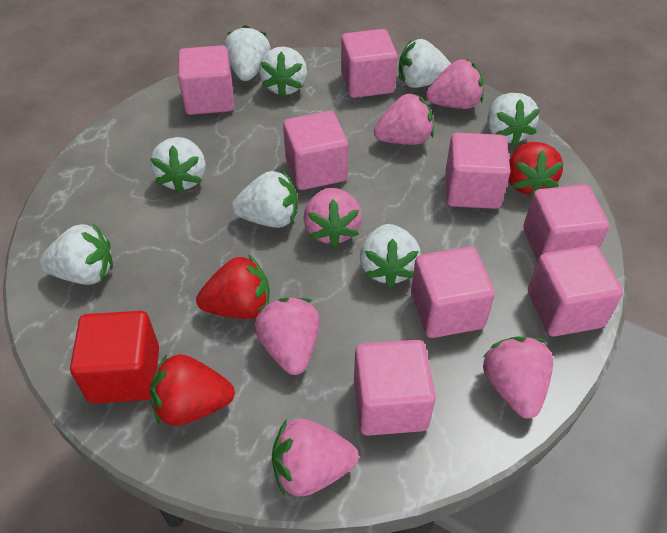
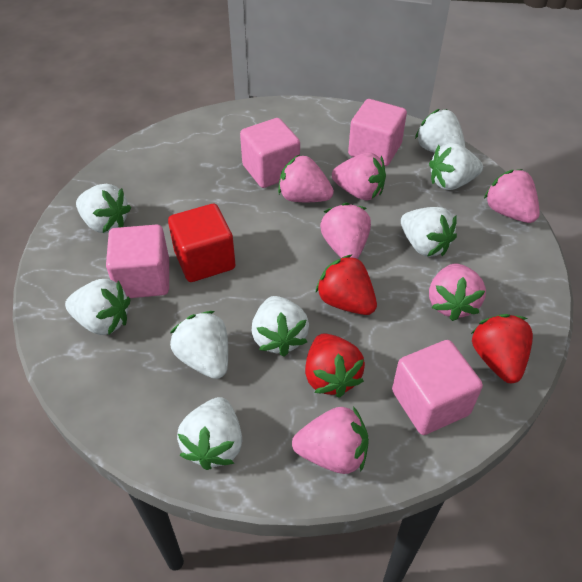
pink cube: 8 -> 4

